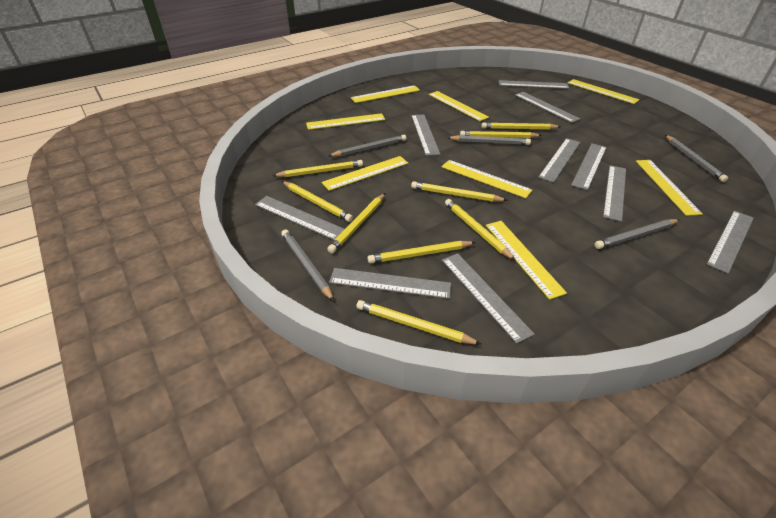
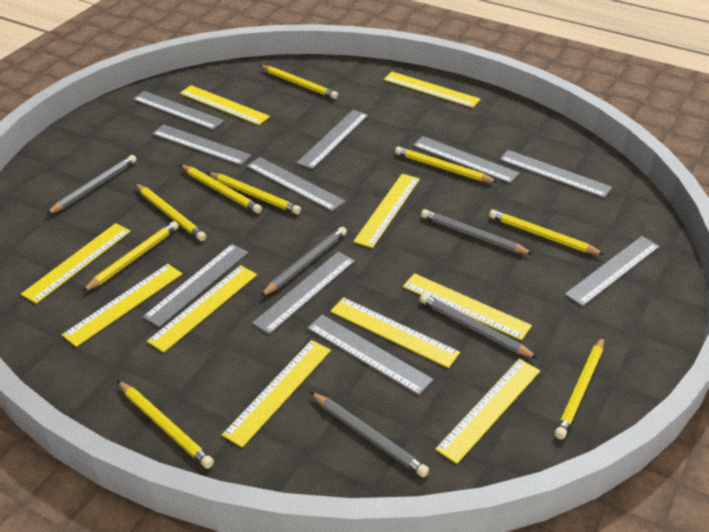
yellow ruler: 8 -> 10

